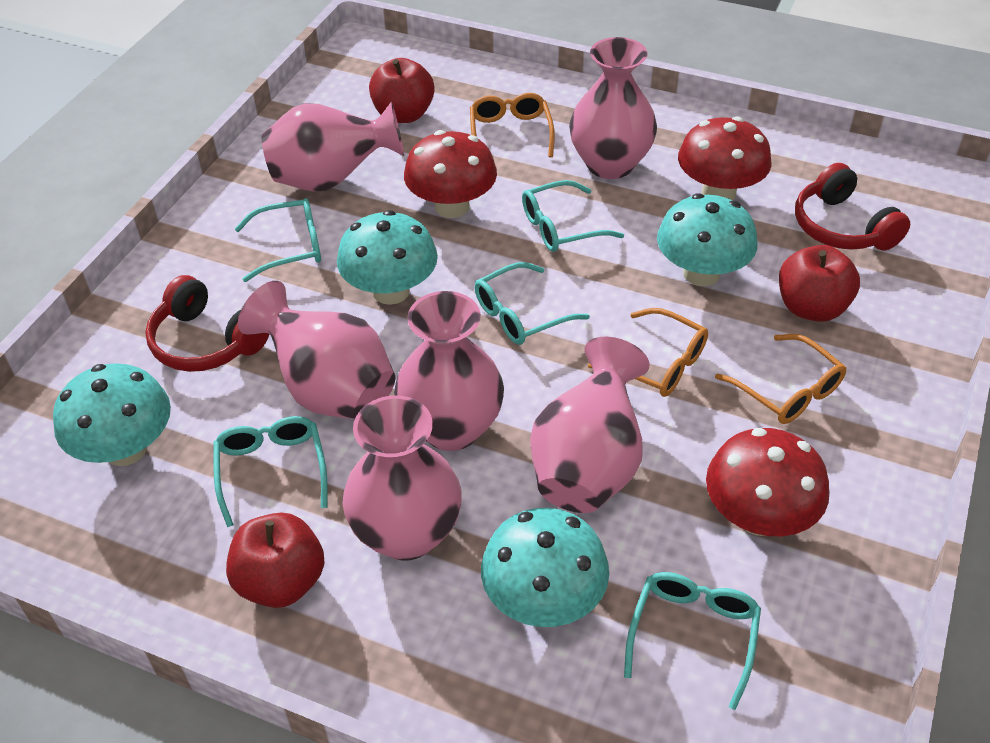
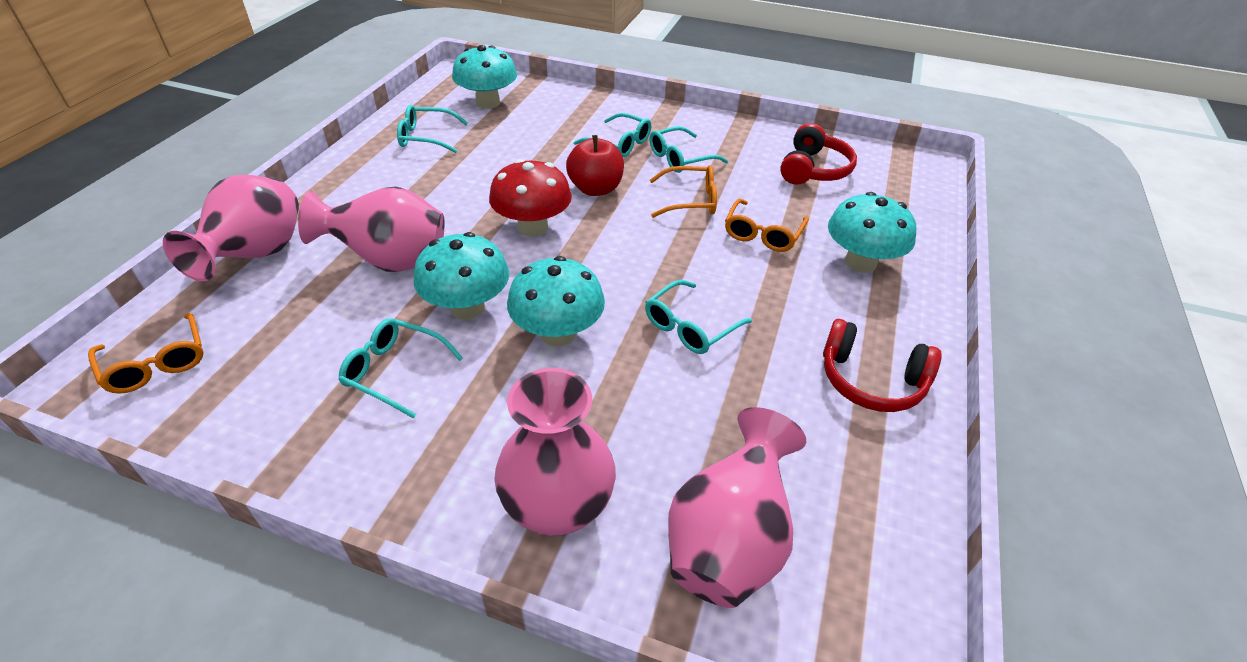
pink vase: 6 -> 4
red apple: 3 -> 1
red mushroom: 3 -> 1

